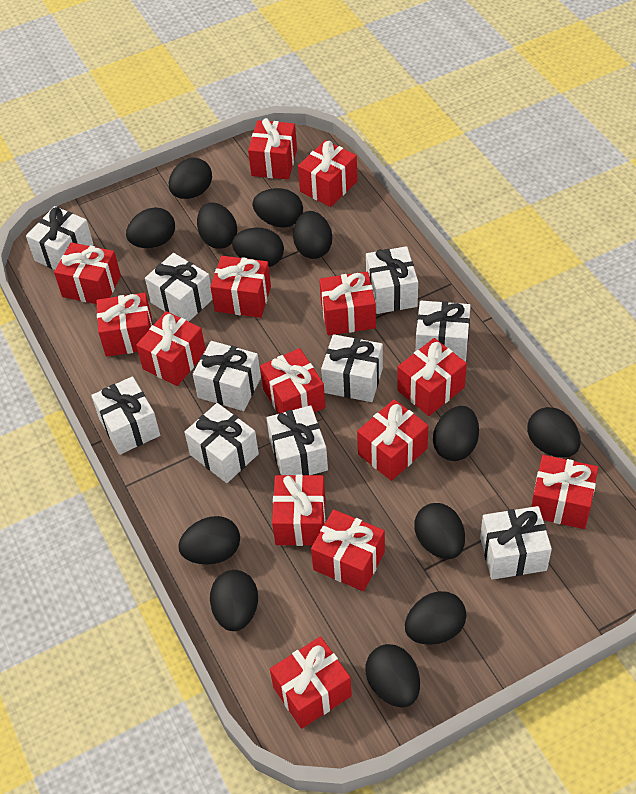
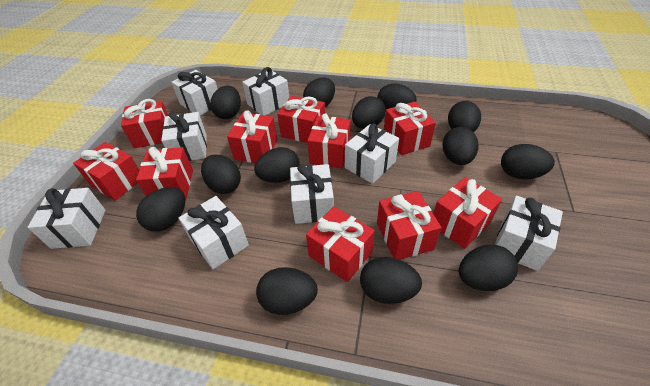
red gift: 14 -> 10
white gift: 10 -> 8

